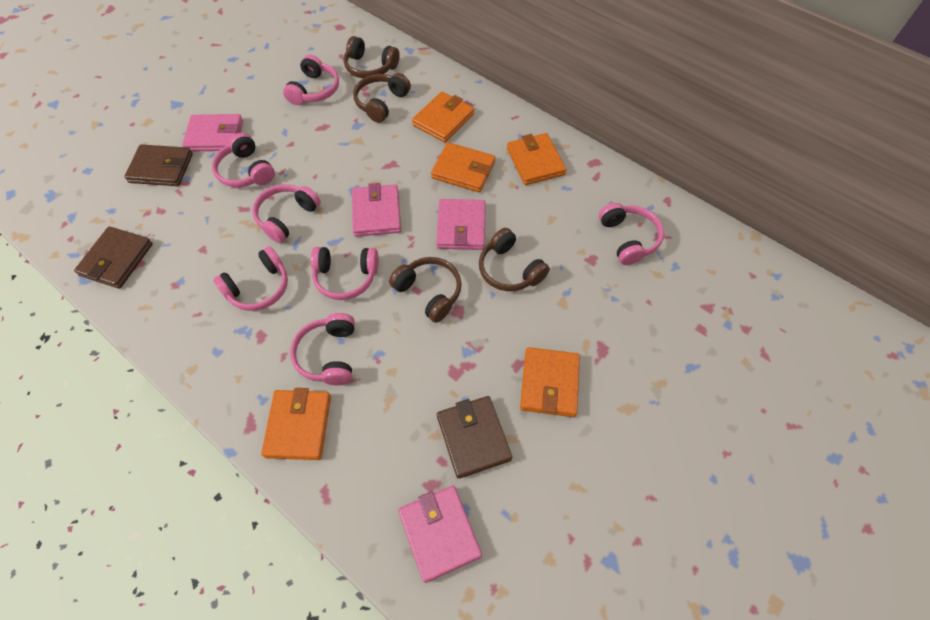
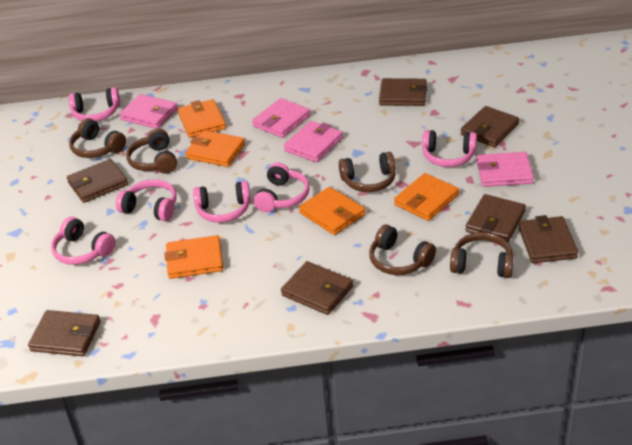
brown headphones: 4 -> 5
brown wallet: 3 -> 7
pink headphones: 7 -> 6

